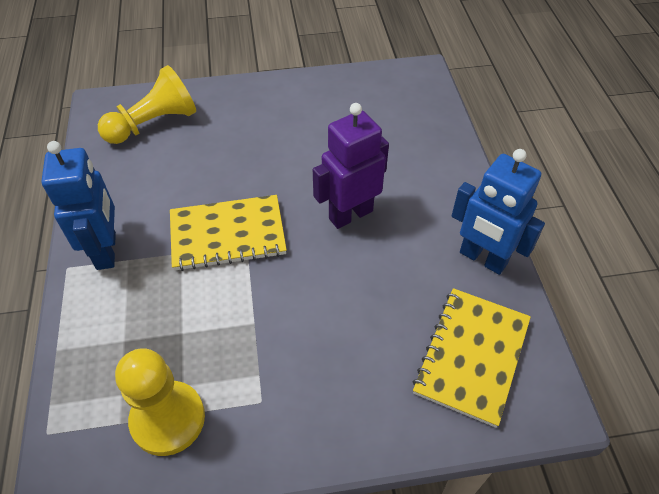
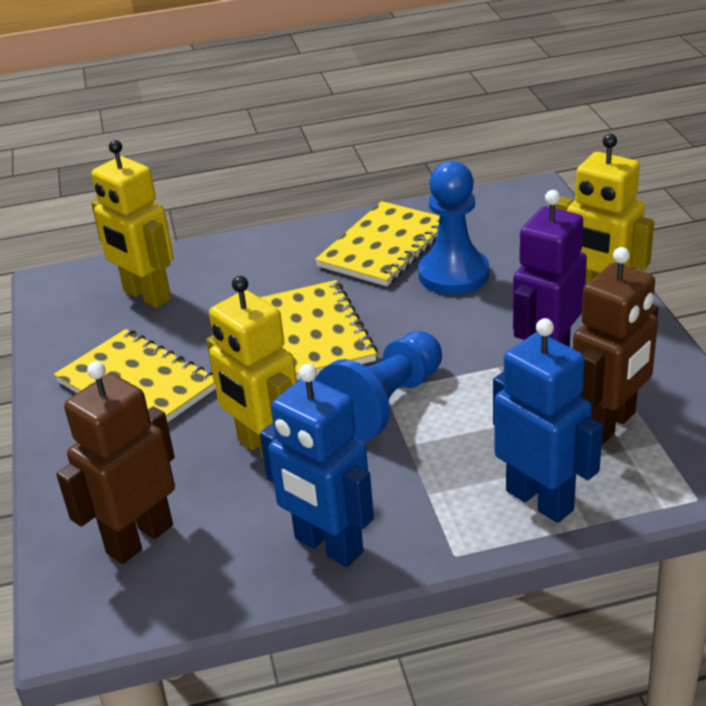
blue pawn: 0 -> 2
brown robot: 0 -> 2
yellow notebook: 2 -> 3
yellow pawn: 2 -> 0
yellow robot: 0 -> 3

